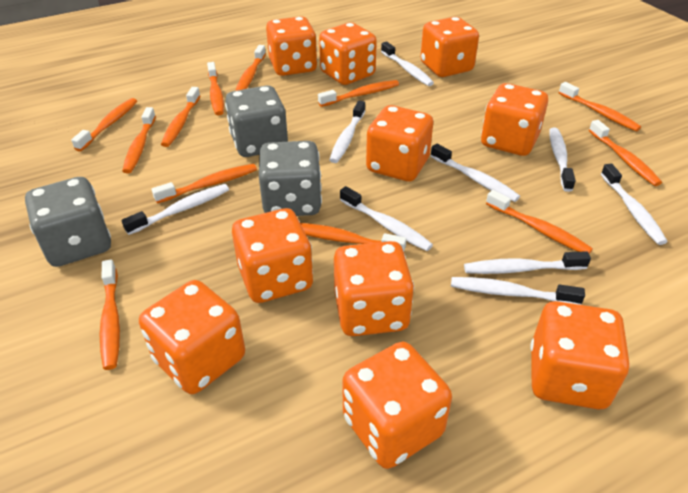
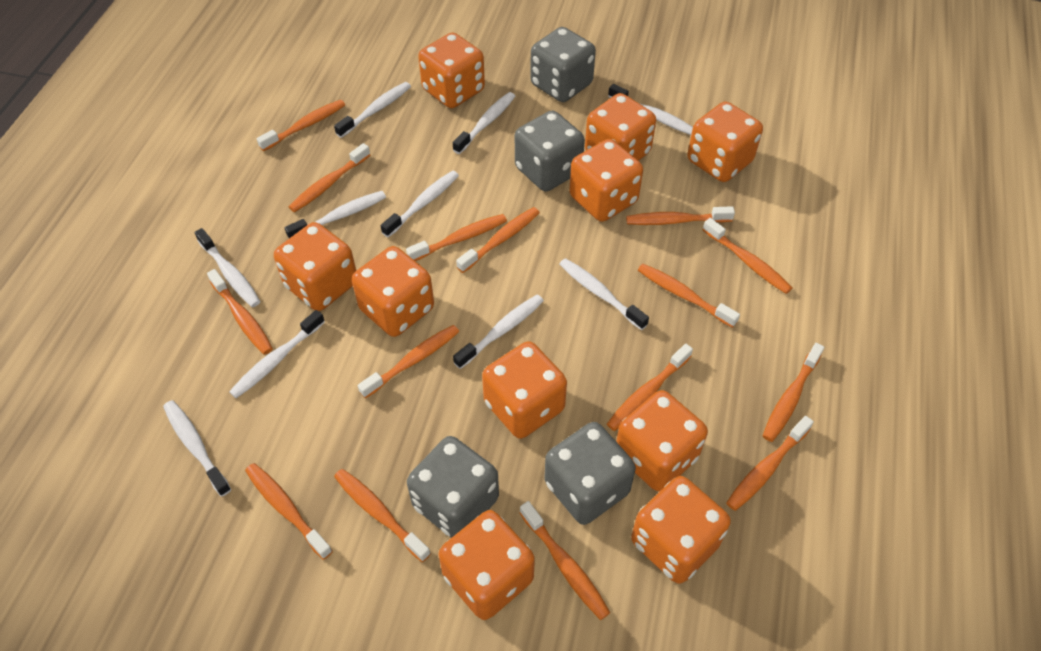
grey dice: 3 -> 4
orange toothbrush: 12 -> 15
white toothbrush: 9 -> 10

